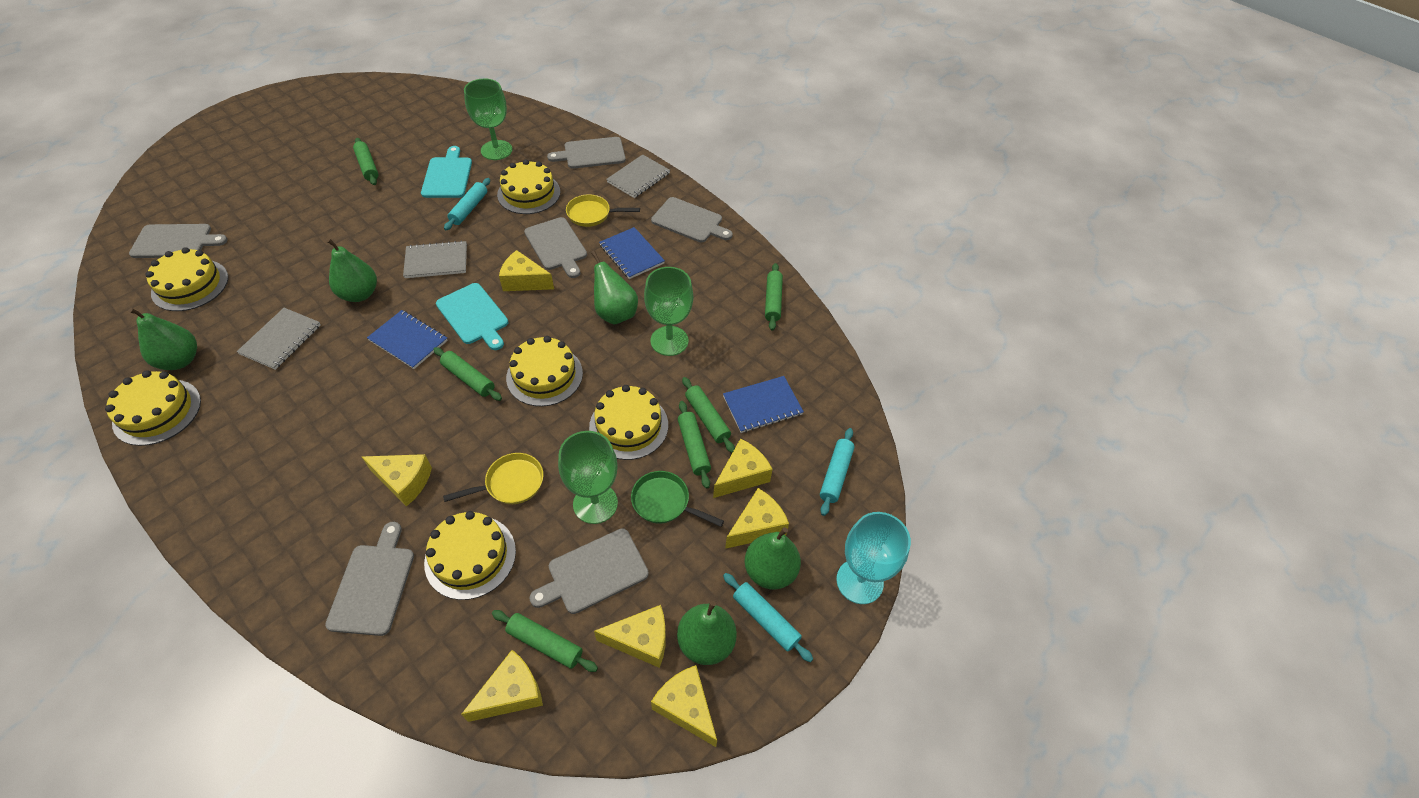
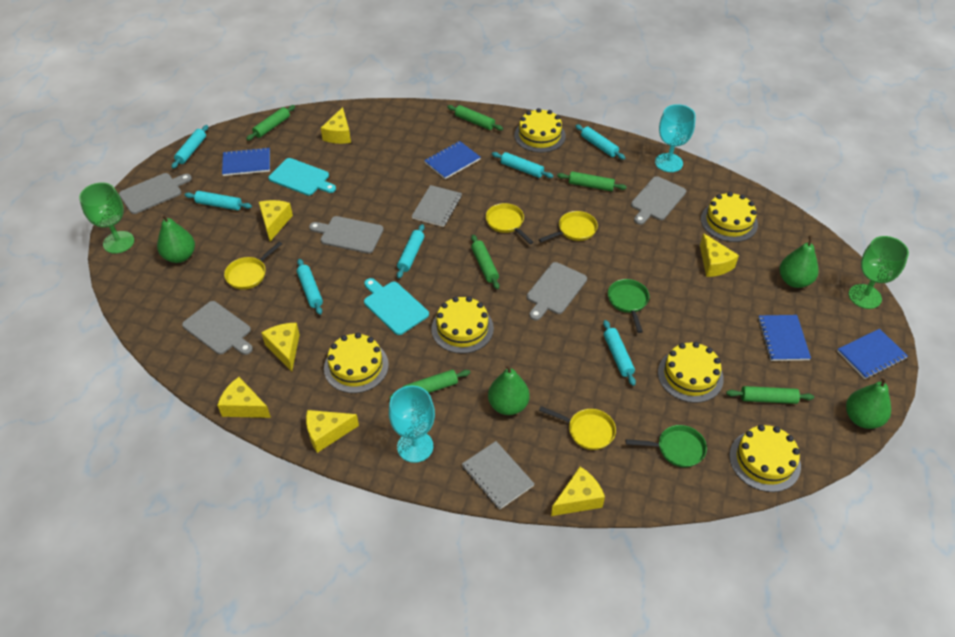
blue notebook: 3 -> 4
green goblet: 3 -> 2
green pan: 1 -> 2
green pear: 5 -> 4
grey cutting board: 6 -> 5
grey notebook: 3 -> 2
turquoise goblet: 1 -> 2
turquoise rolling pin: 3 -> 7
yellow pan: 2 -> 4

